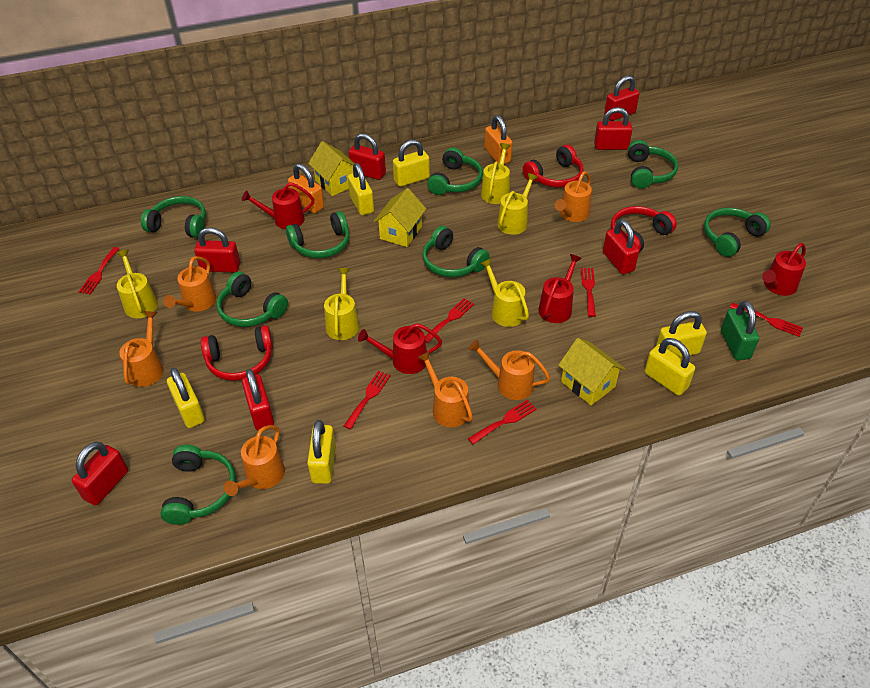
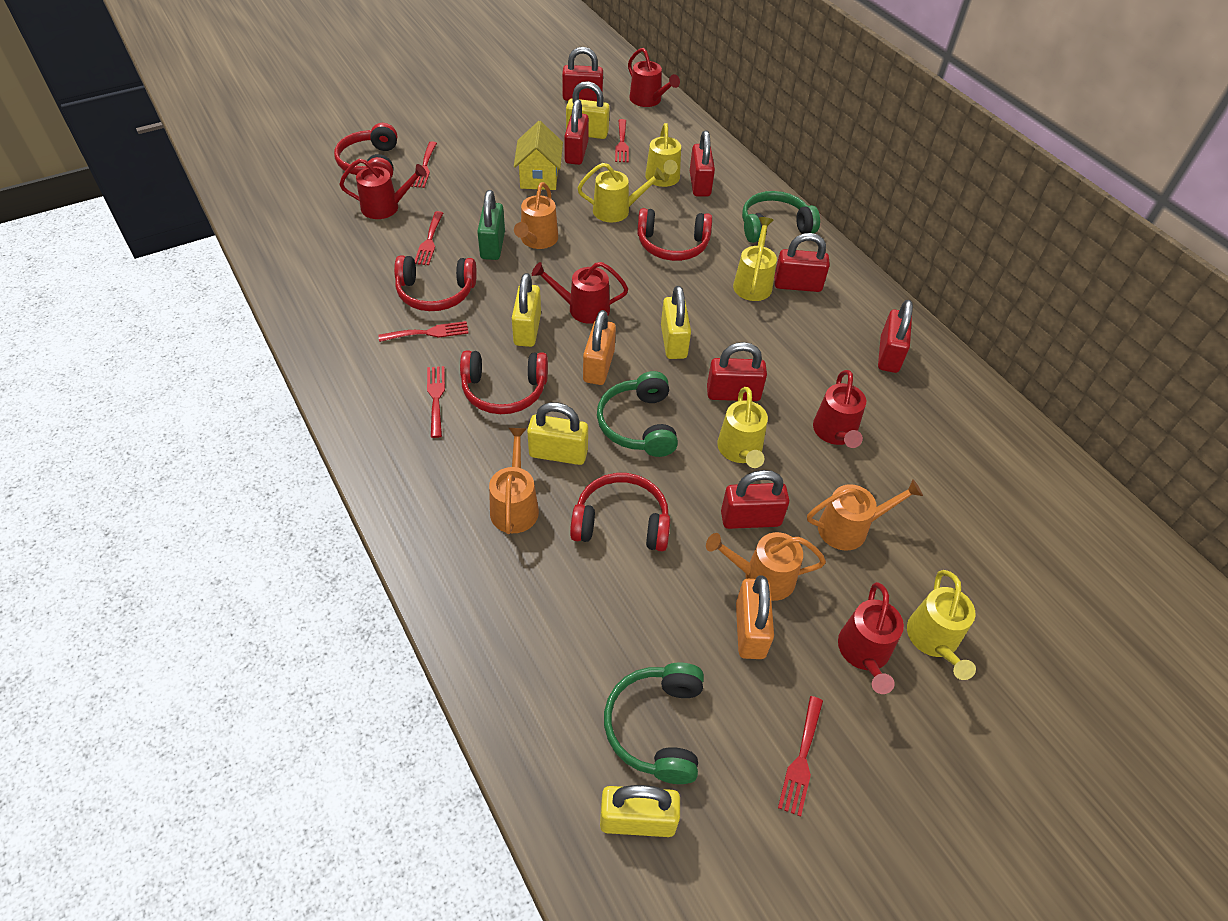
green headphones: 8 -> 3
orange watering can: 6 -> 4
red headphones: 3 -> 5
red watering can: 4 -> 5
yellow house: 3 -> 1
yellow padlock: 6 -> 5

